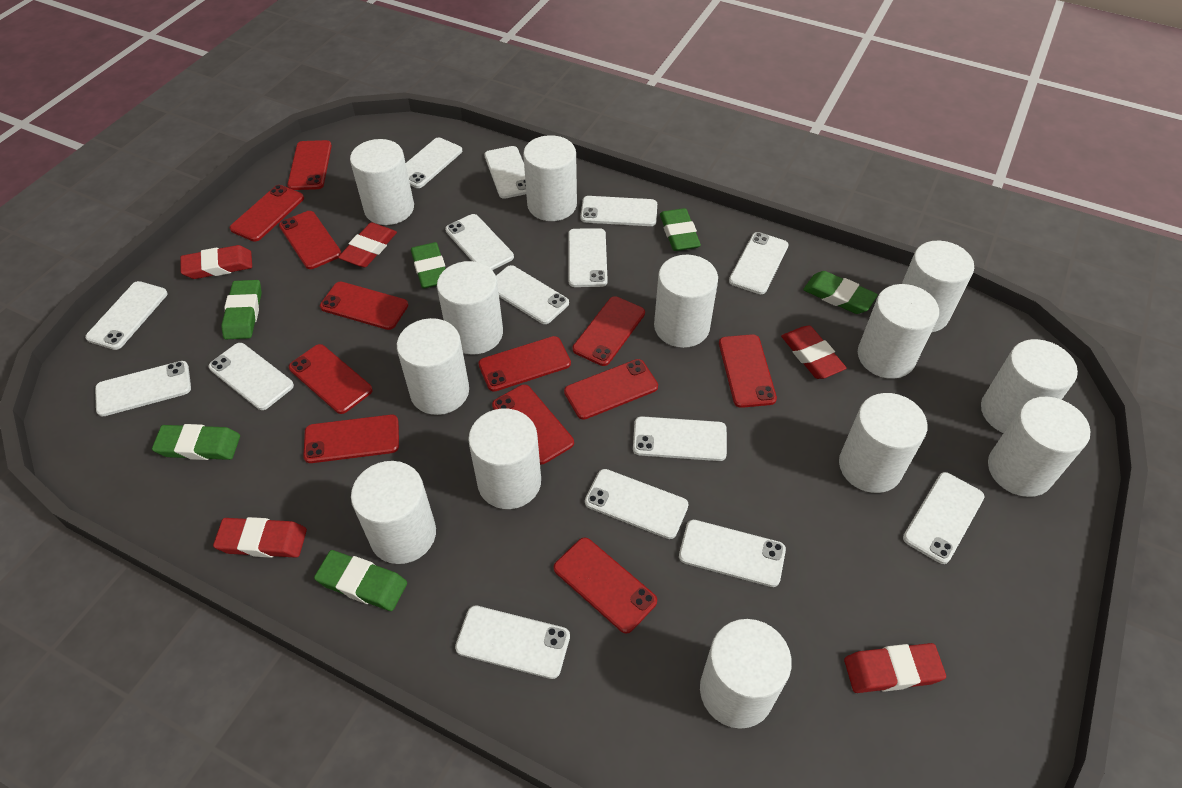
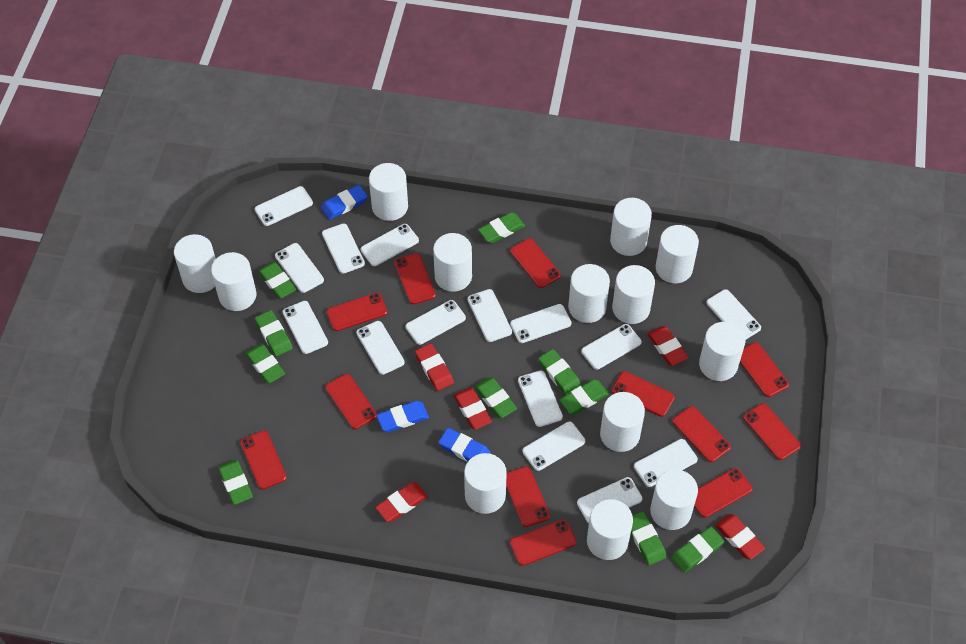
blue eraser: 0 -> 3
green eraser: 6 -> 10

